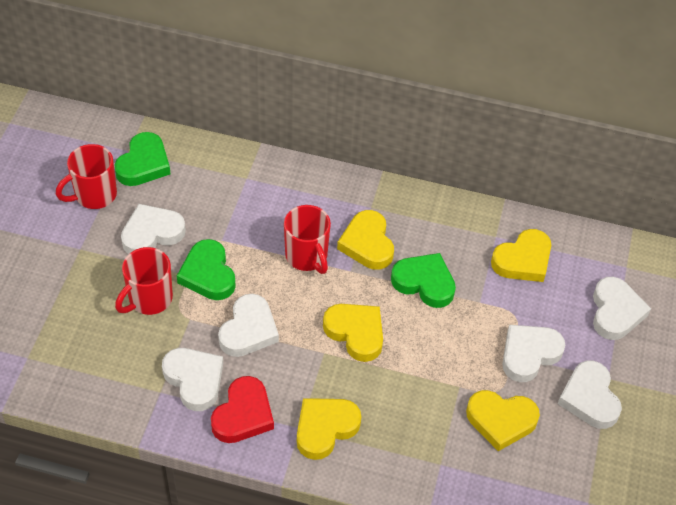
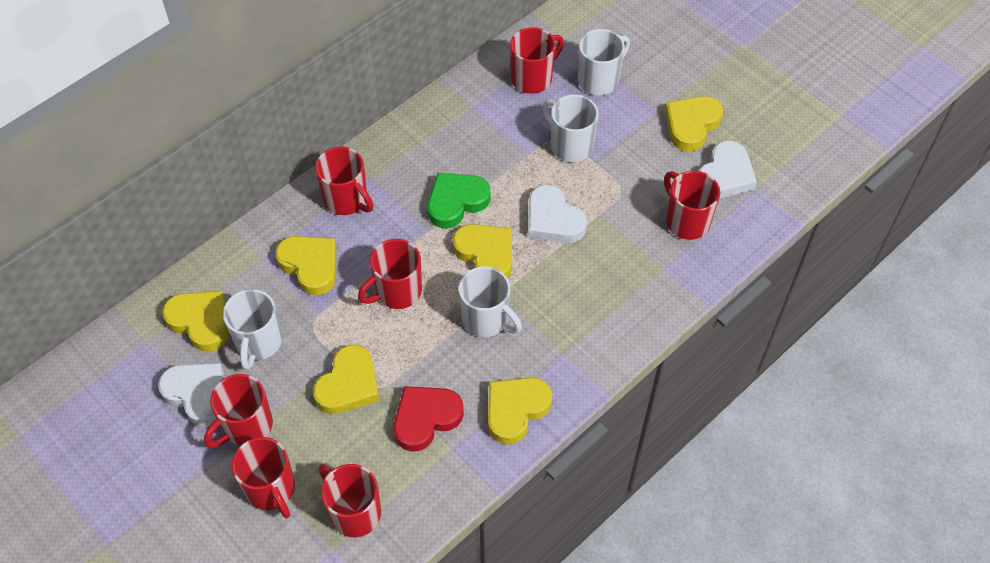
green heart: 3 -> 1
red mug: 3 -> 7
white heart: 6 -> 3
white mug: 0 -> 4
yellow heart: 5 -> 6

